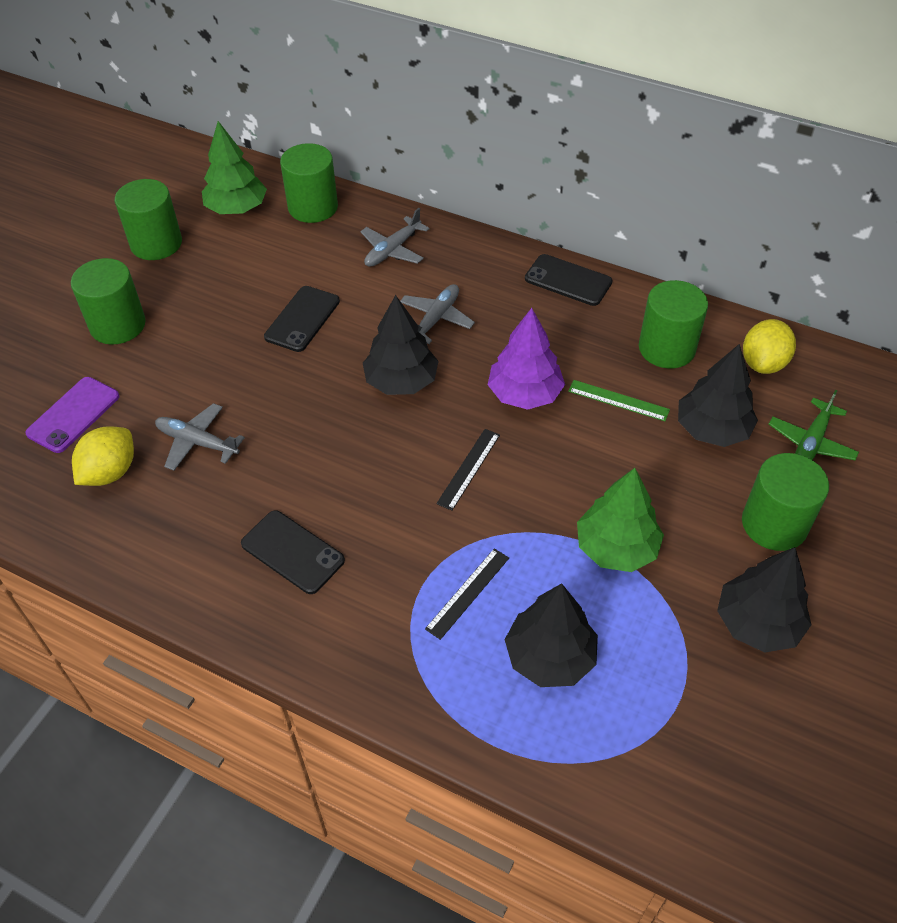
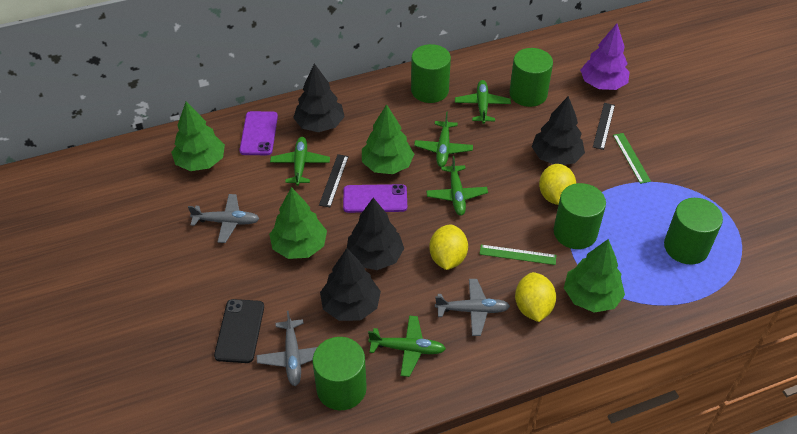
black phone: 3 -> 1
green plane: 1 -> 5
green ruler: 1 -> 2
green tree: 2 -> 4
purple phone: 1 -> 2
yellow lemon: 2 -> 3

